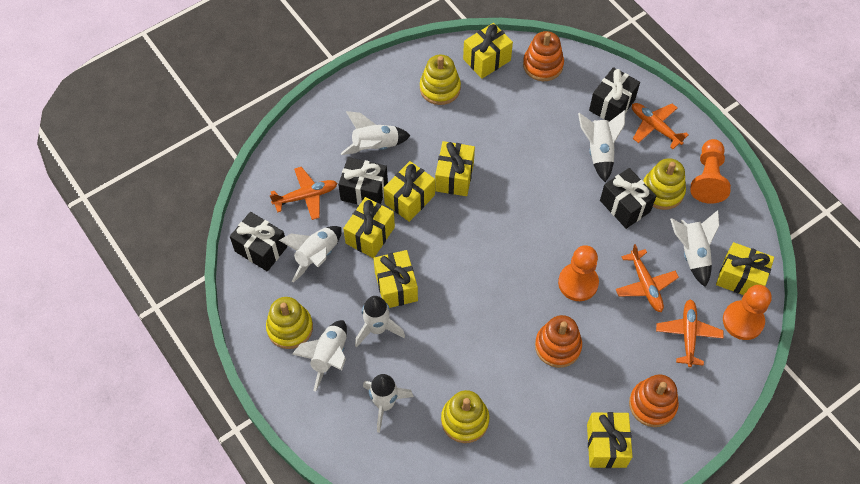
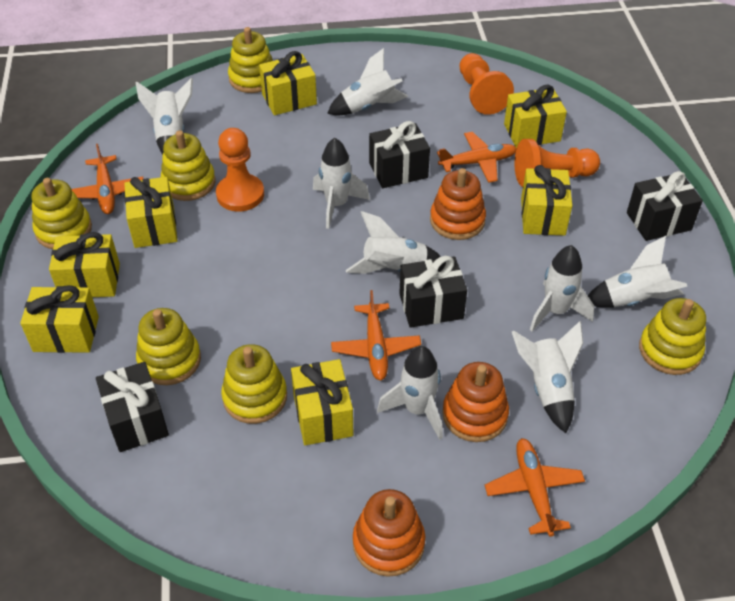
white rocket: 7 -> 8
yellow stacking toy: 4 -> 6

